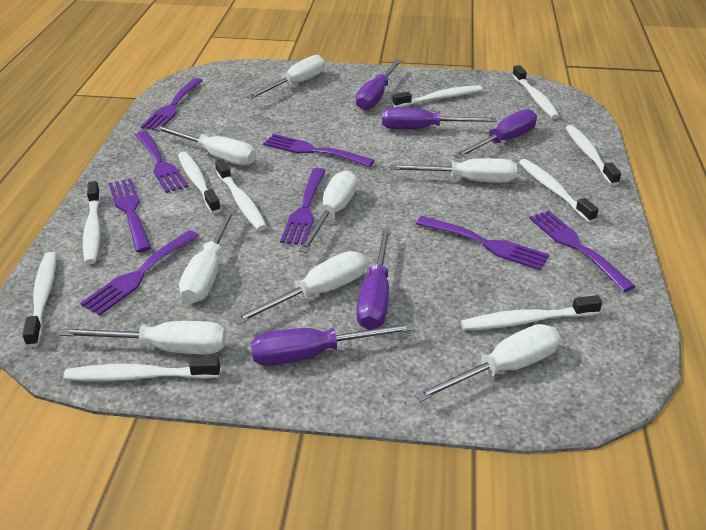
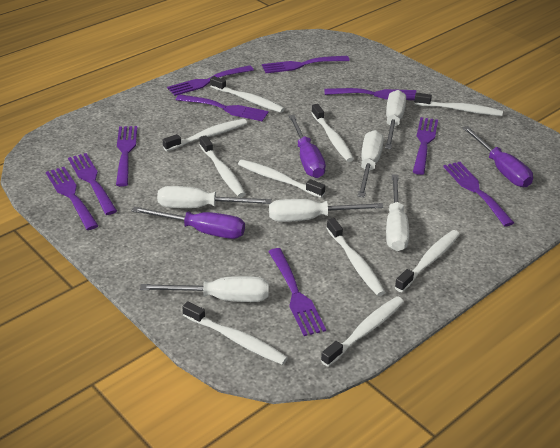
purple fork: 8 -> 10
purple screwdriver: 5 -> 3
white screwdriver: 8 -> 6

